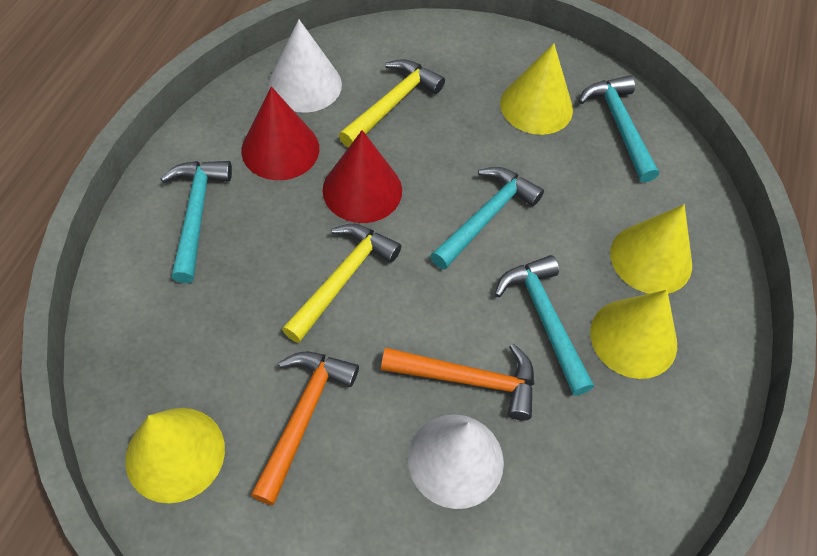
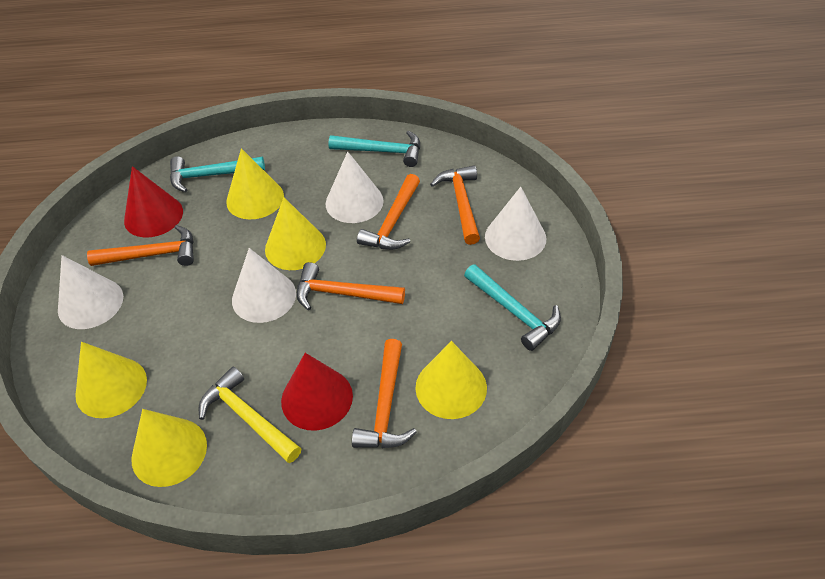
orange hammer: 2 -> 5
turquoise hammer: 4 -> 3
white cone: 2 -> 4
yellow cone: 4 -> 5
yellow hammer: 2 -> 1

